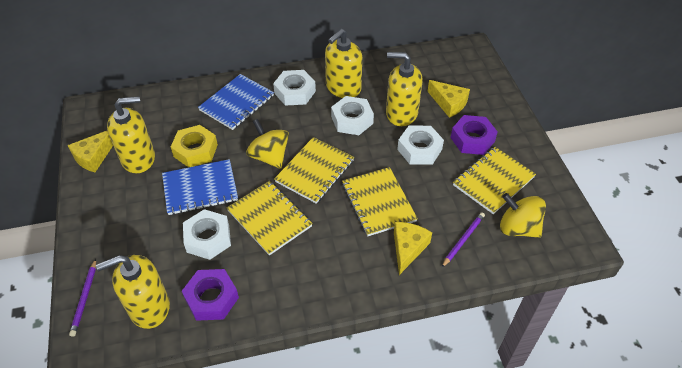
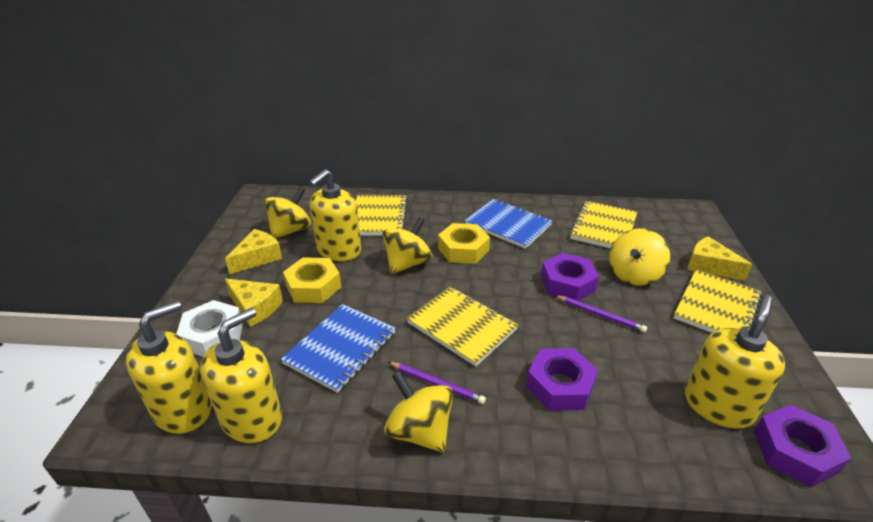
purple nut: 2 -> 3
white nut: 4 -> 1
yellow nut: 1 -> 2
yellow spinning top: 2 -> 4

